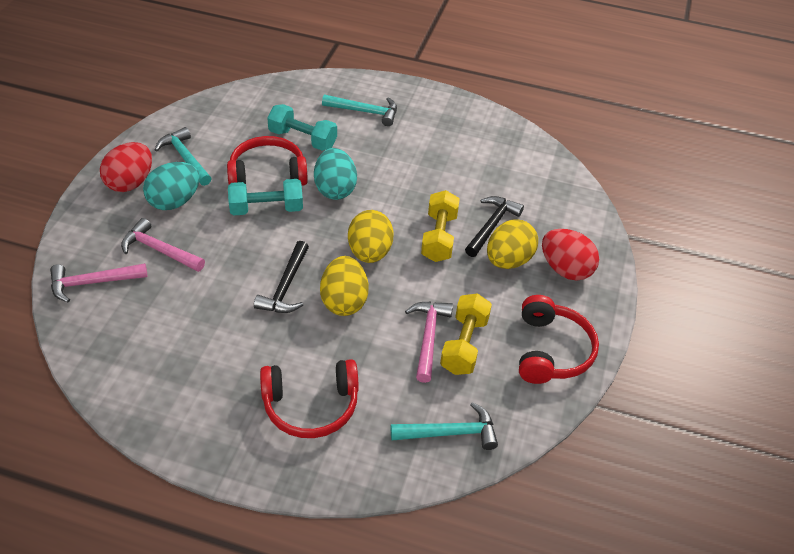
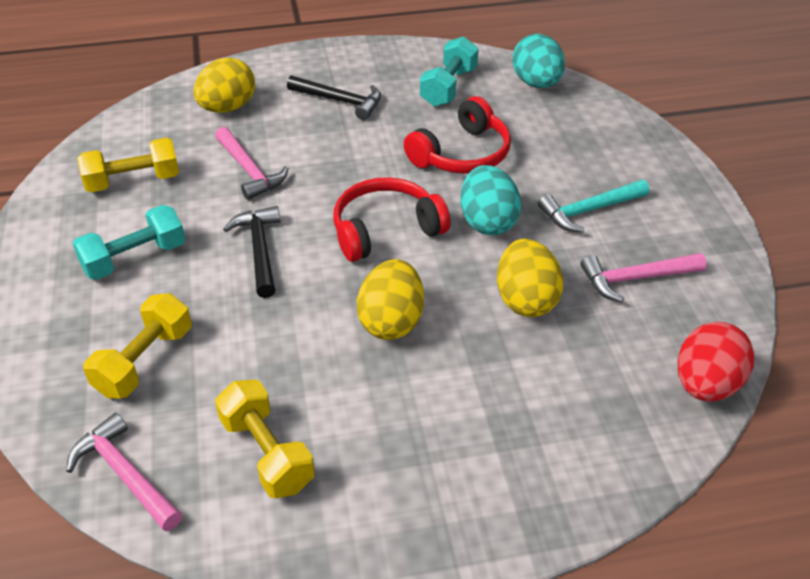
red egg: 2 -> 1
red headphones: 3 -> 2
turquoise hammer: 3 -> 1
yellow dumbbell: 2 -> 3

